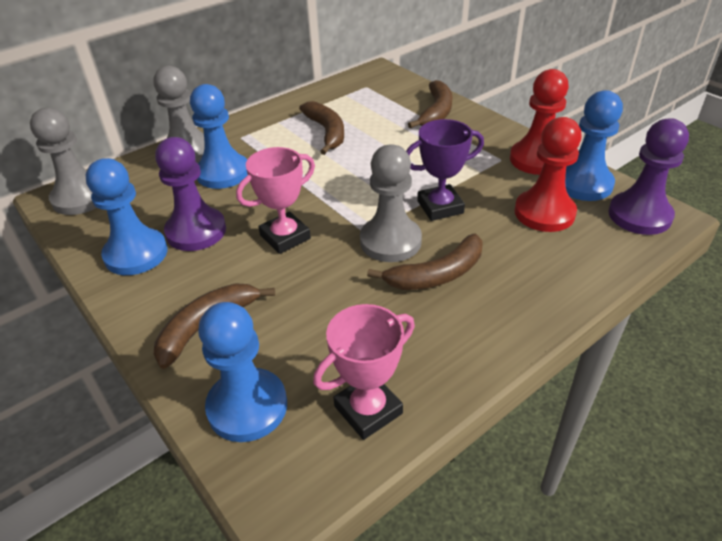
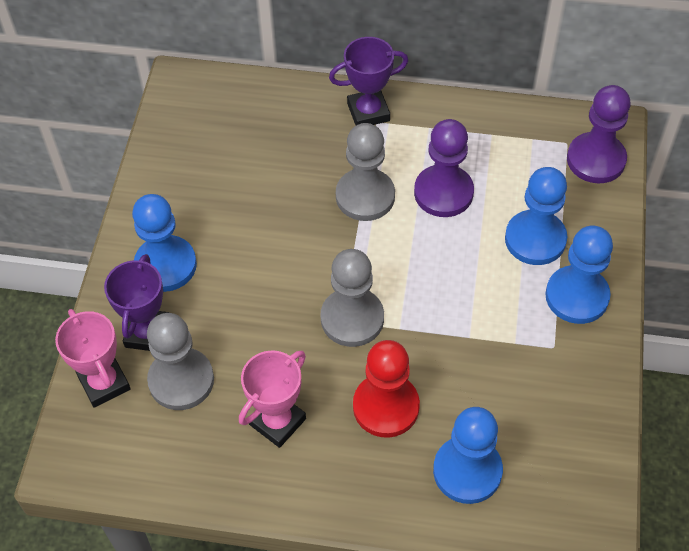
brown banana: 4 -> 0
purple trophy: 1 -> 2
red pawn: 2 -> 1

